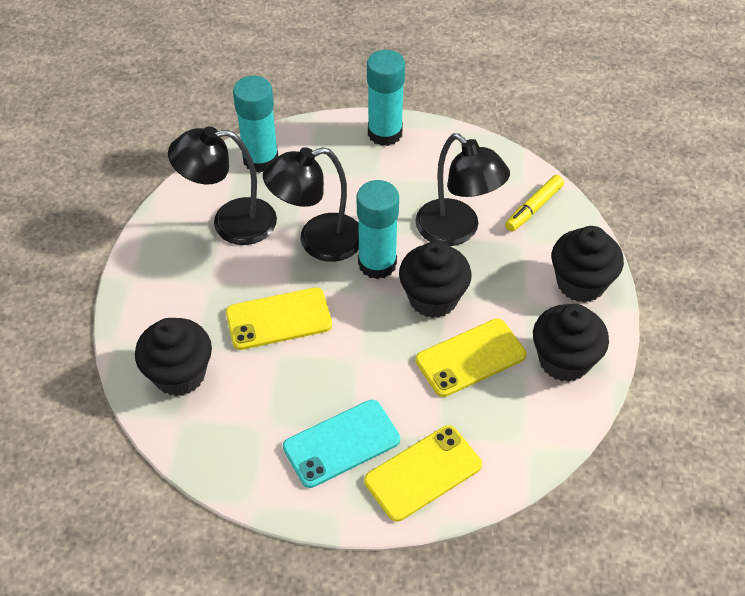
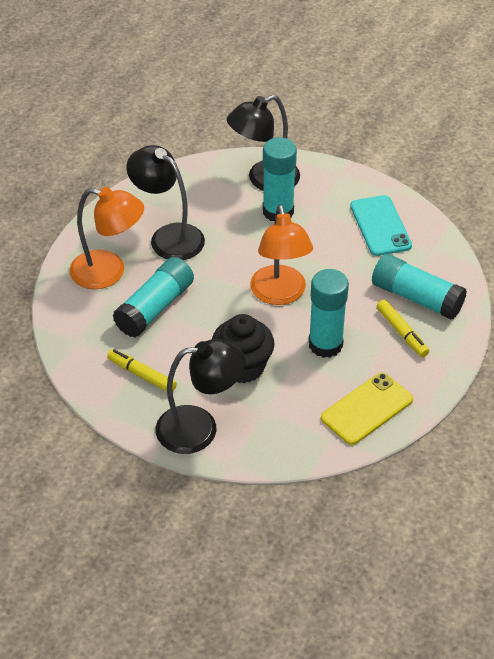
black cupcake: 4 -> 1
orange lamp: 0 -> 2
turquoise glue stick: 3 -> 4
yellow marker: 1 -> 2
yellow phone: 3 -> 1

